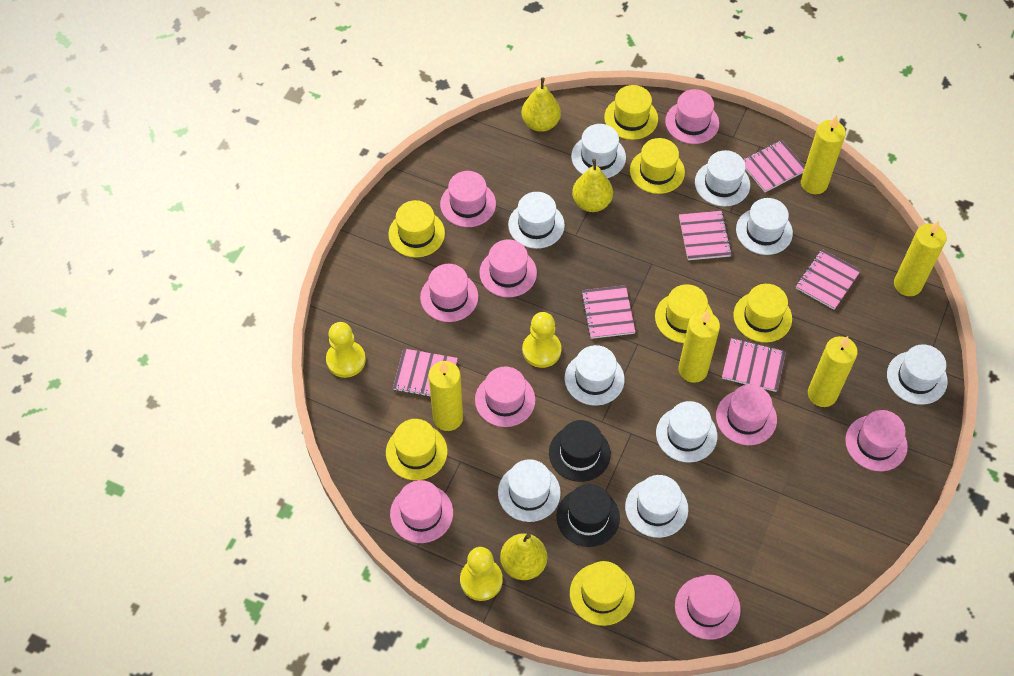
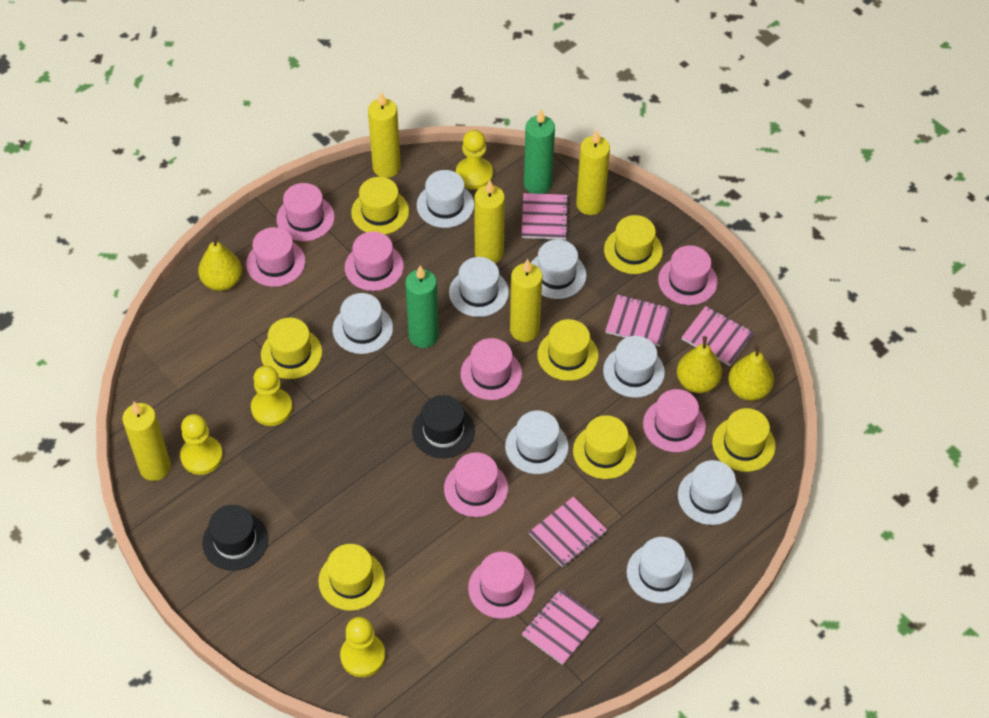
green candle: 0 -> 2
pink hat: 9 -> 8
pink notebook: 6 -> 5
white hat: 9 -> 8
yellow pawn: 3 -> 4

